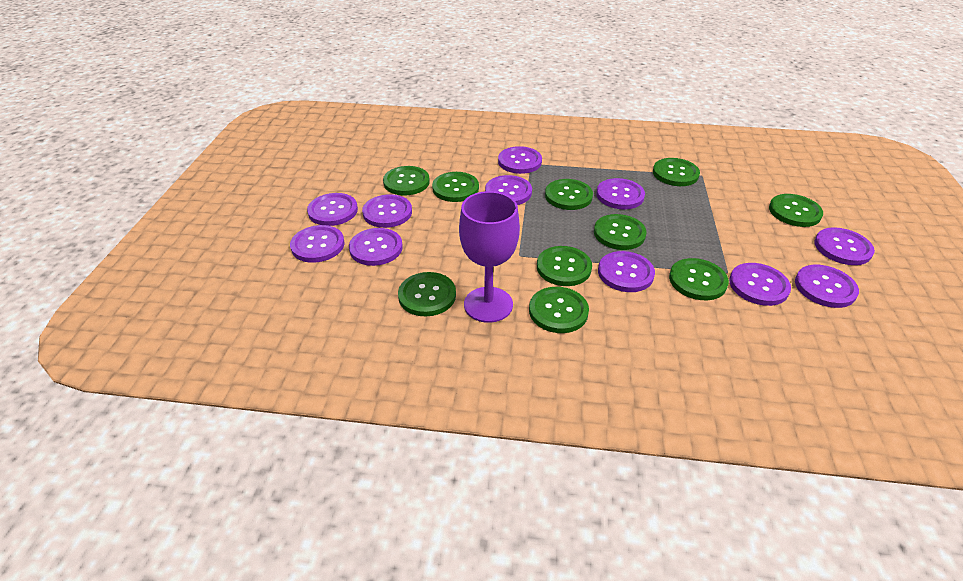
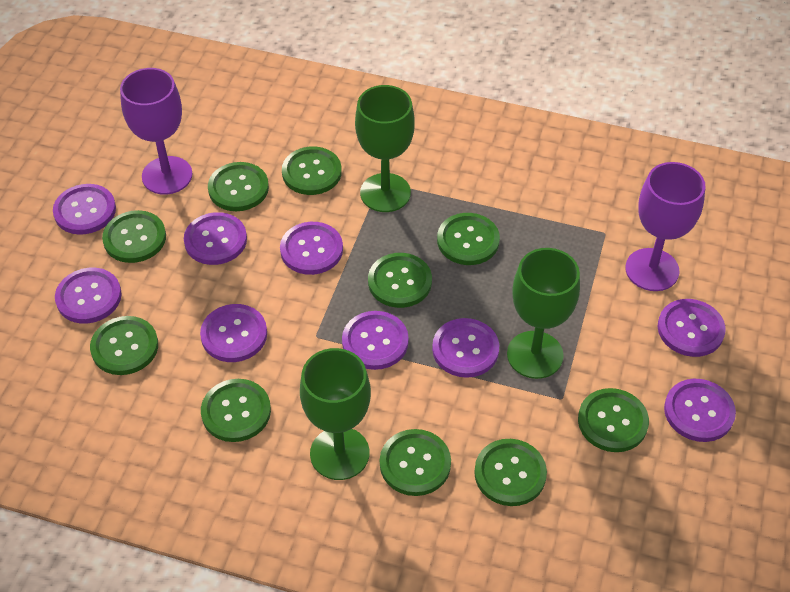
green goblet: 0 -> 3
purple button: 11 -> 9
purple goblet: 1 -> 2

